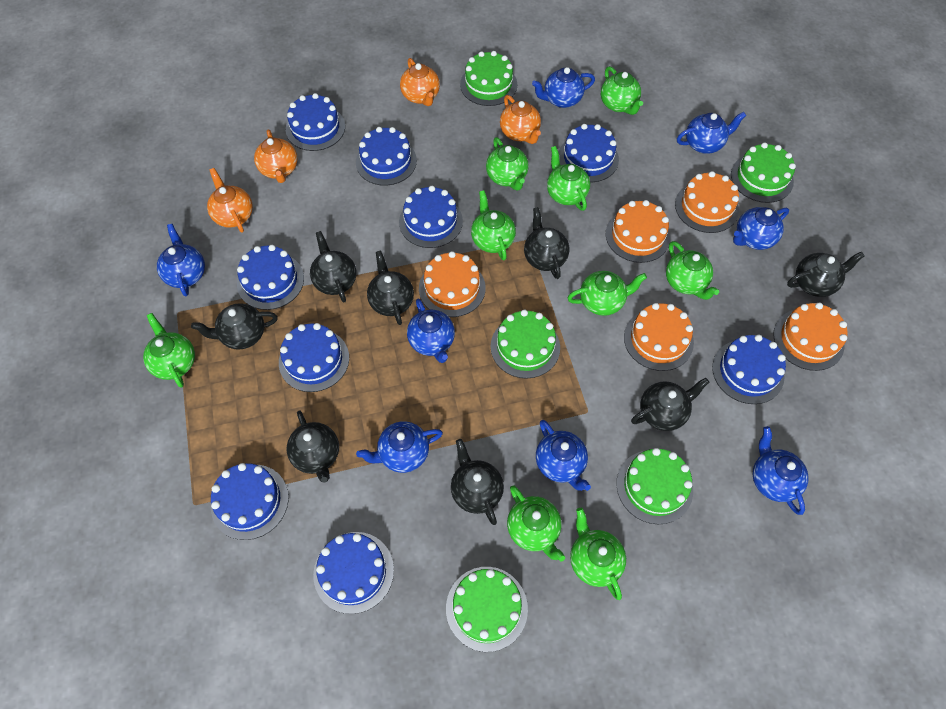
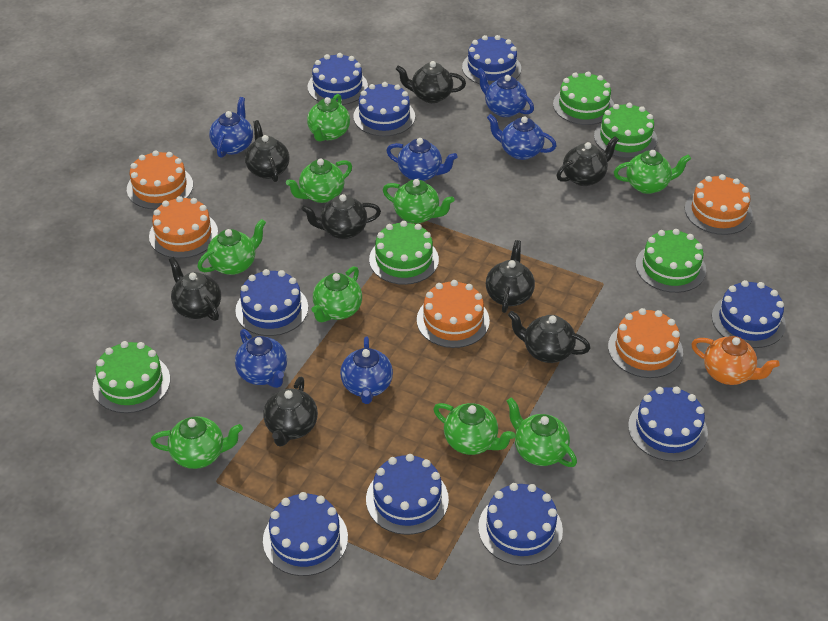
blue teapot: 8 -> 6
orange teapot: 4 -> 1

